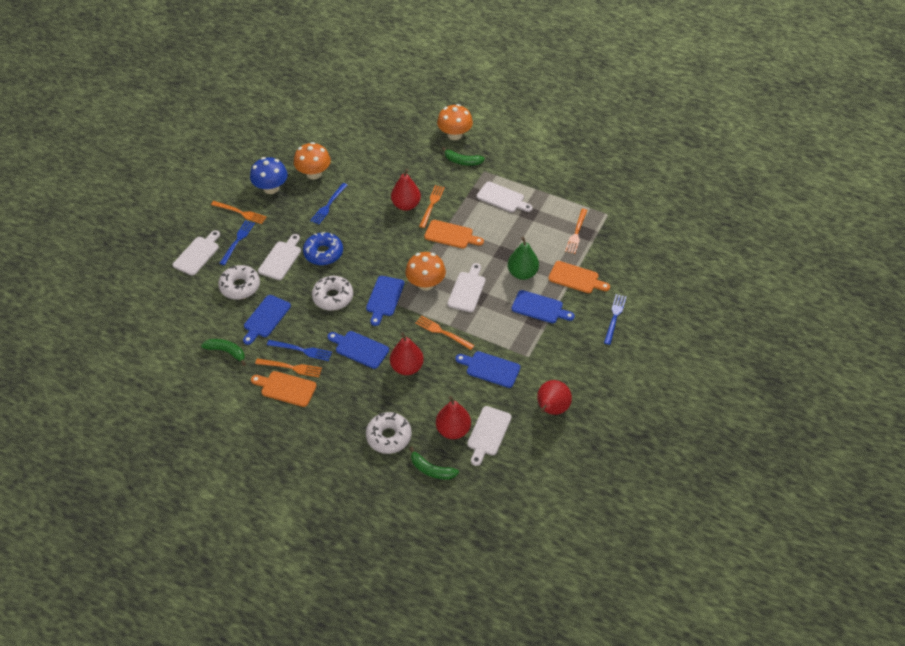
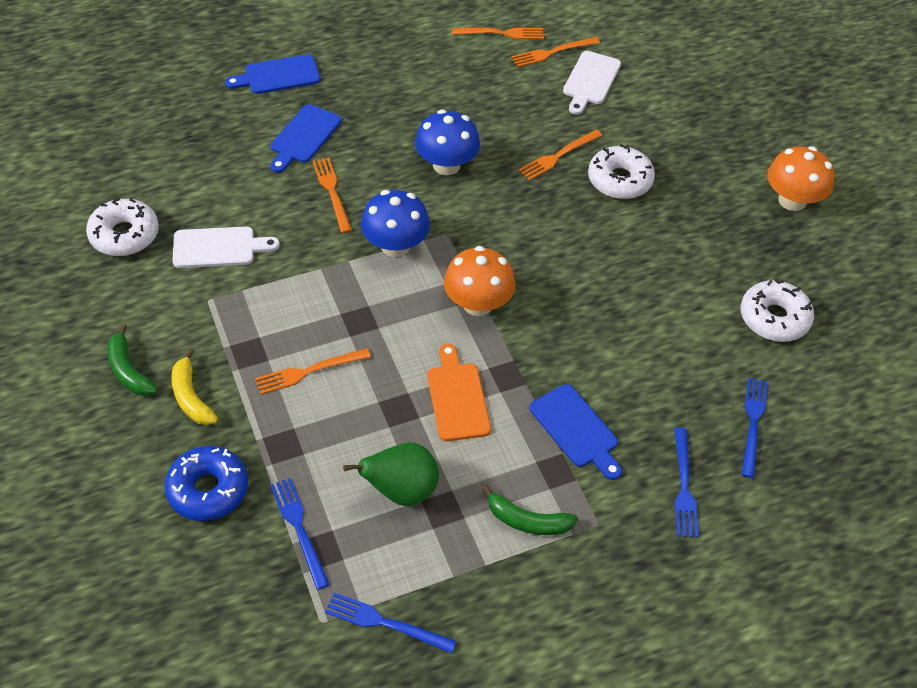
blue cutting board: 5 -> 3
blue mushroom: 1 -> 2
green banana: 3 -> 2
orange cutting board: 3 -> 1
orange mushroom: 3 -> 2
red pear: 4 -> 0
white cutting board: 5 -> 2
yellow banana: 0 -> 1

